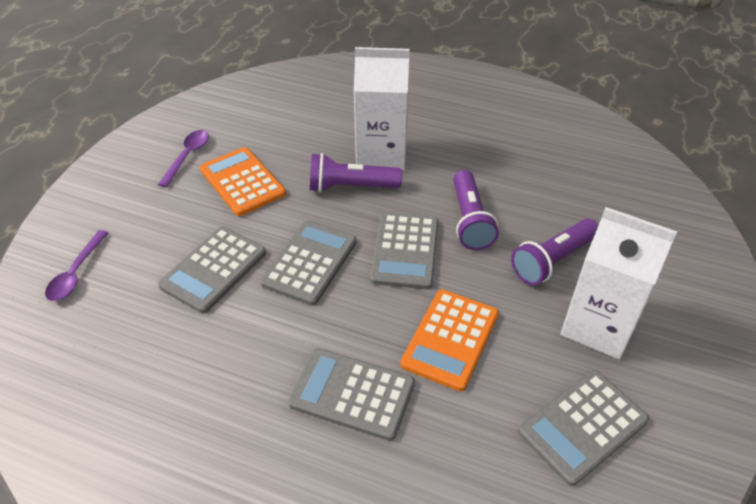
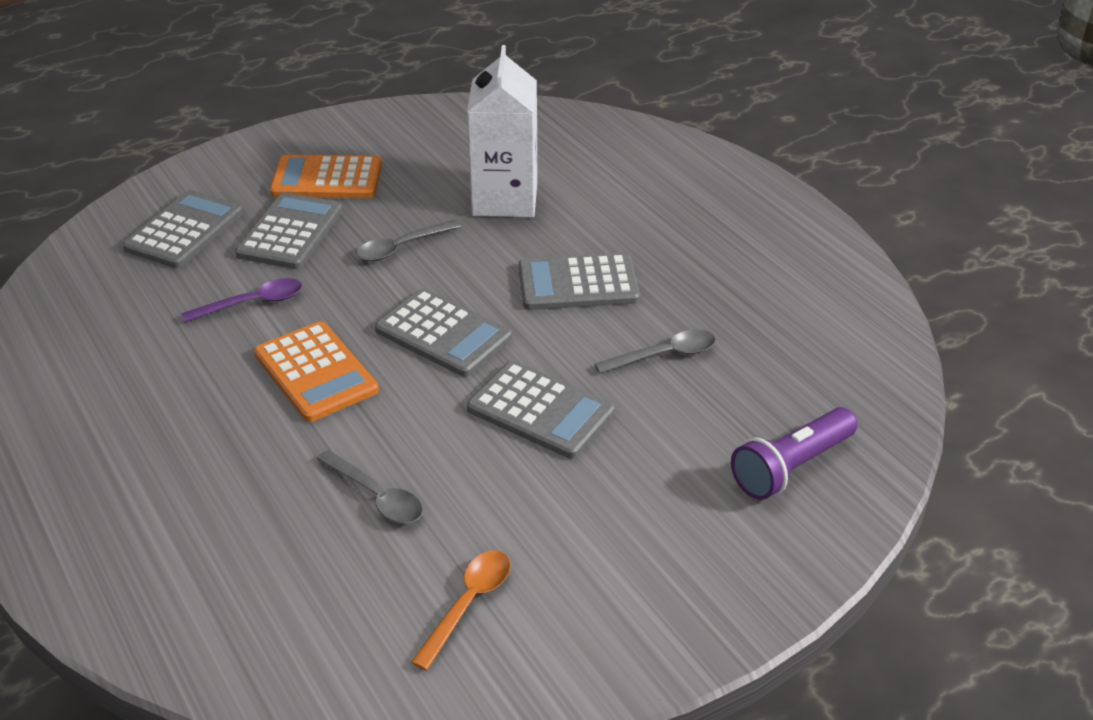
grey spoon: 0 -> 3
orange spoon: 0 -> 1
purple flashlight: 3 -> 1
purple spoon: 2 -> 1
white carton: 2 -> 1

